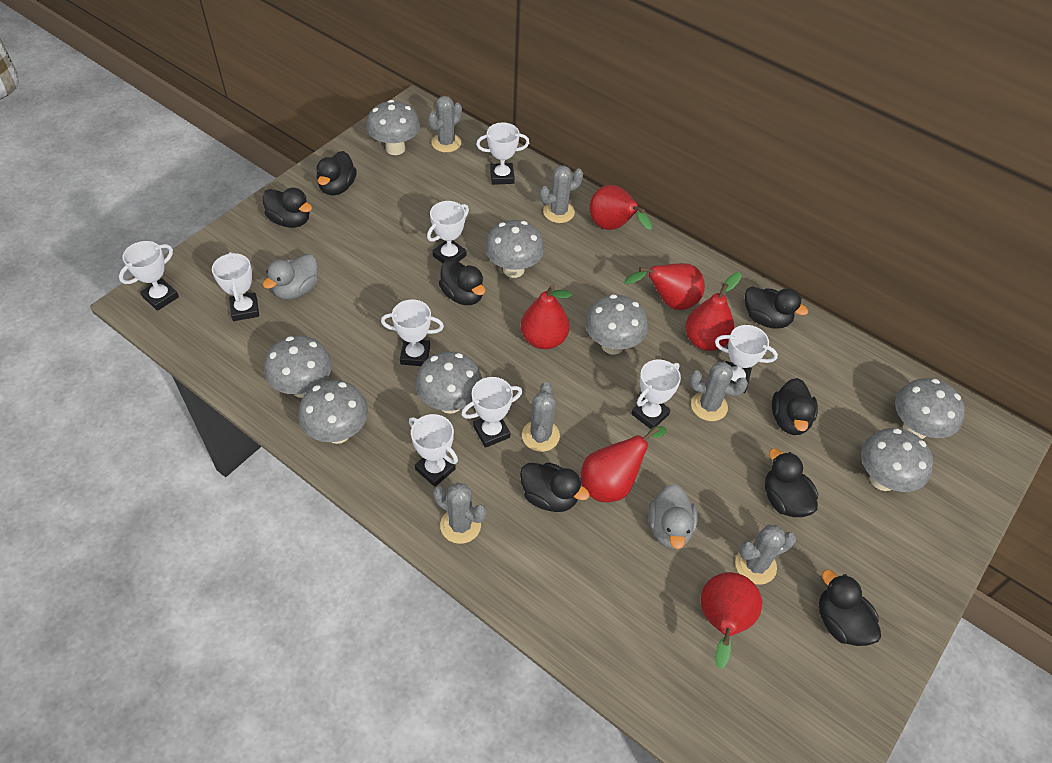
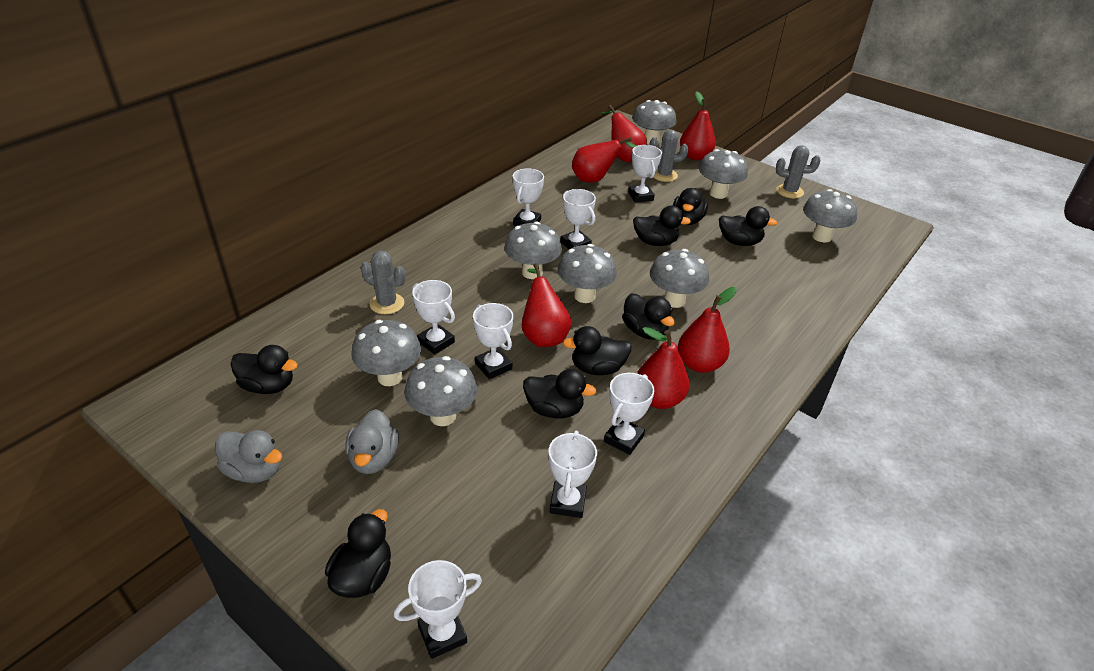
grey cactus: 6 -> 3
white trophy: 9 -> 8

